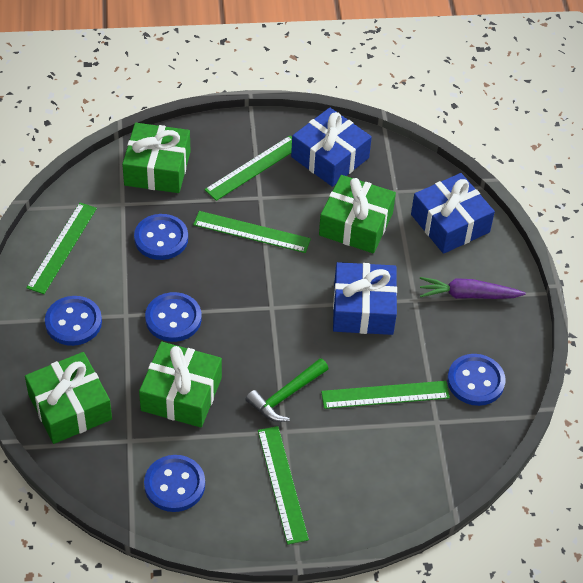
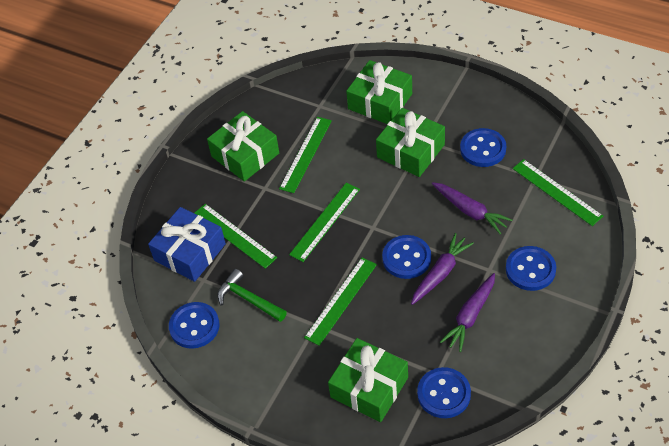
blue gift: 3 -> 1
purple carrot: 1 -> 3

